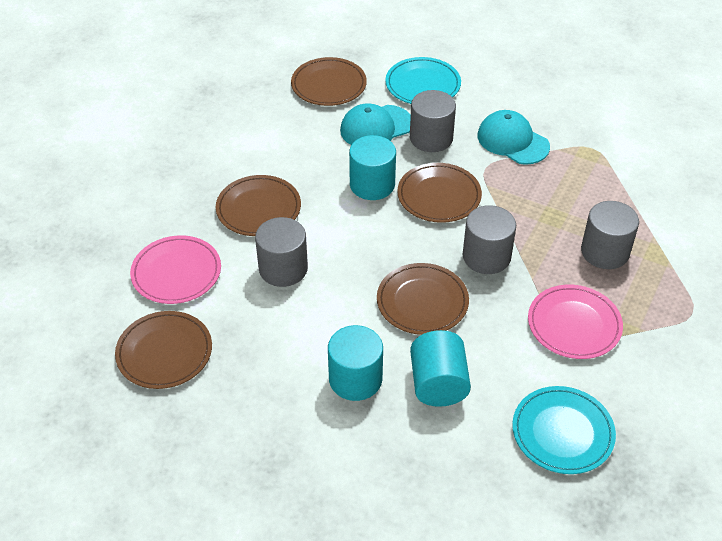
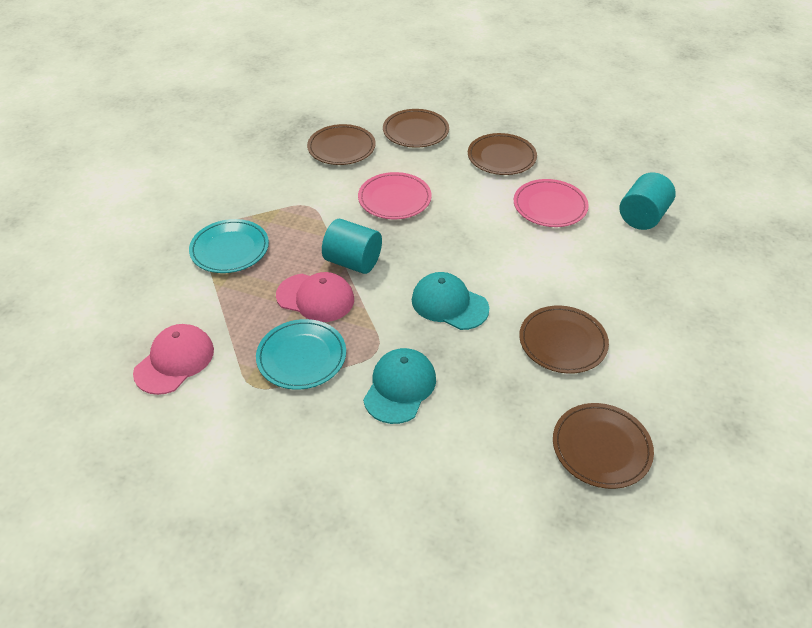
grey cylinder: 4 -> 0
pink cap: 0 -> 2
turquoise cylinder: 3 -> 2

